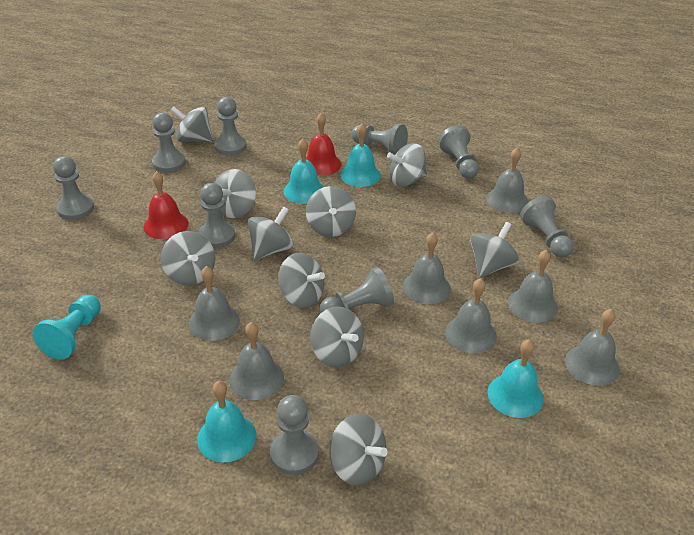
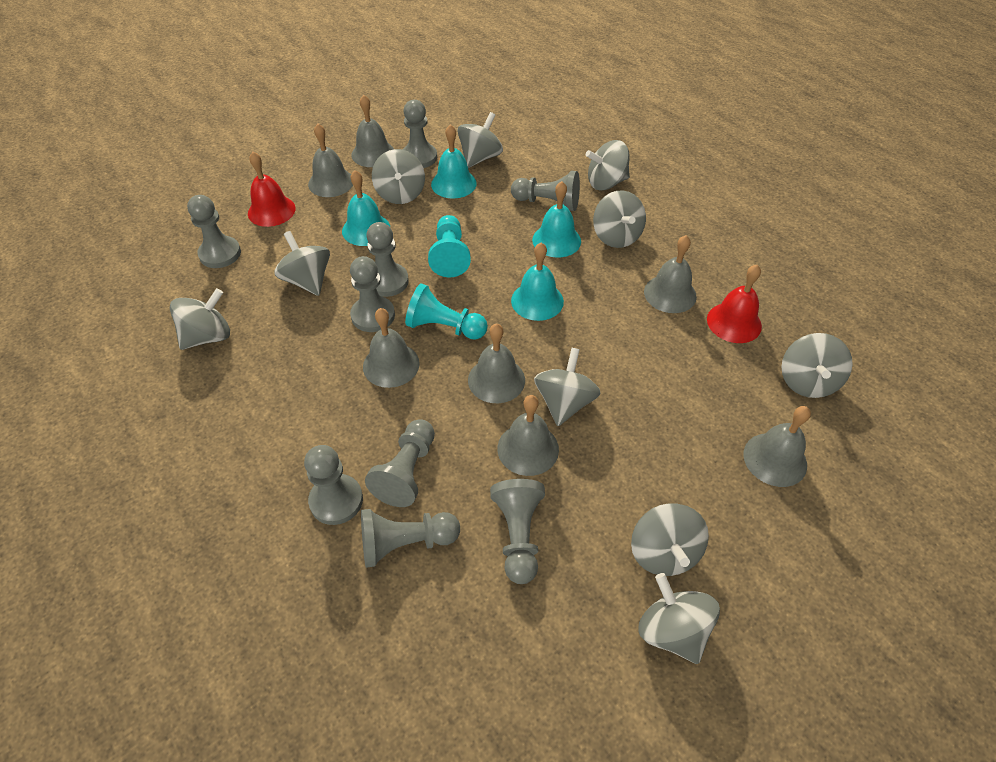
turquoise pawn: 1 -> 2

